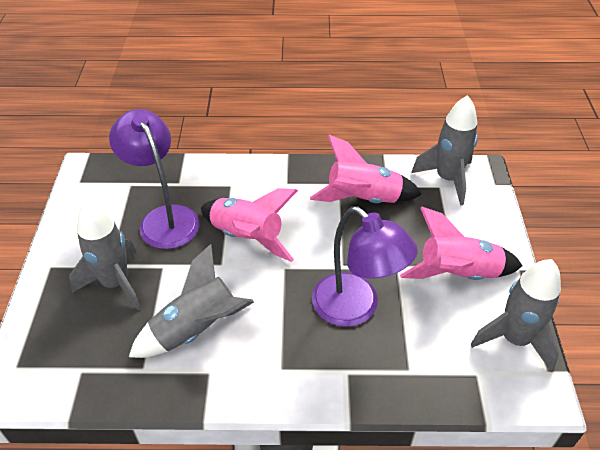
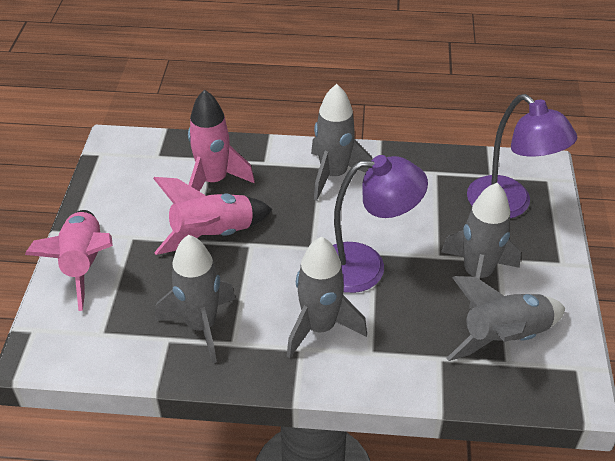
grey rocket: 4 -> 5

